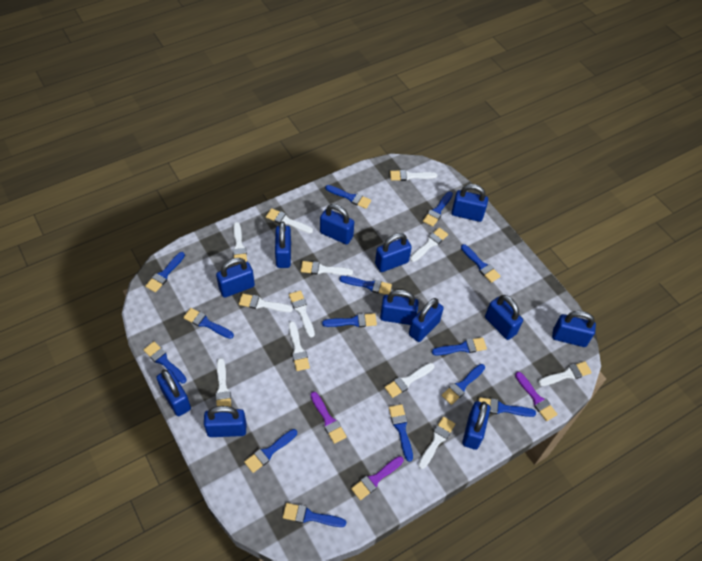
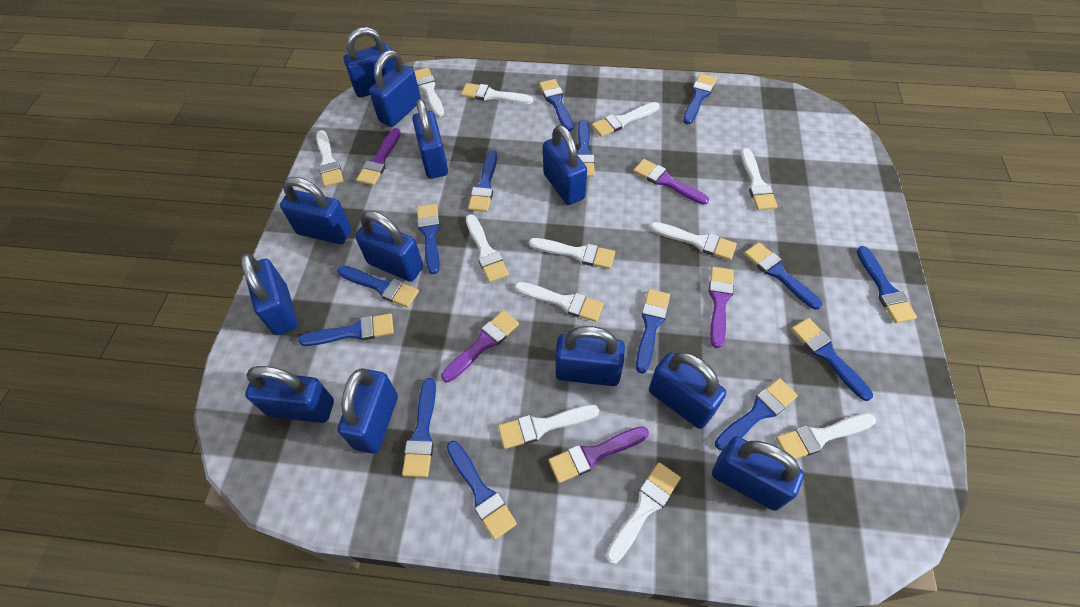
purple brush: 3 -> 5

